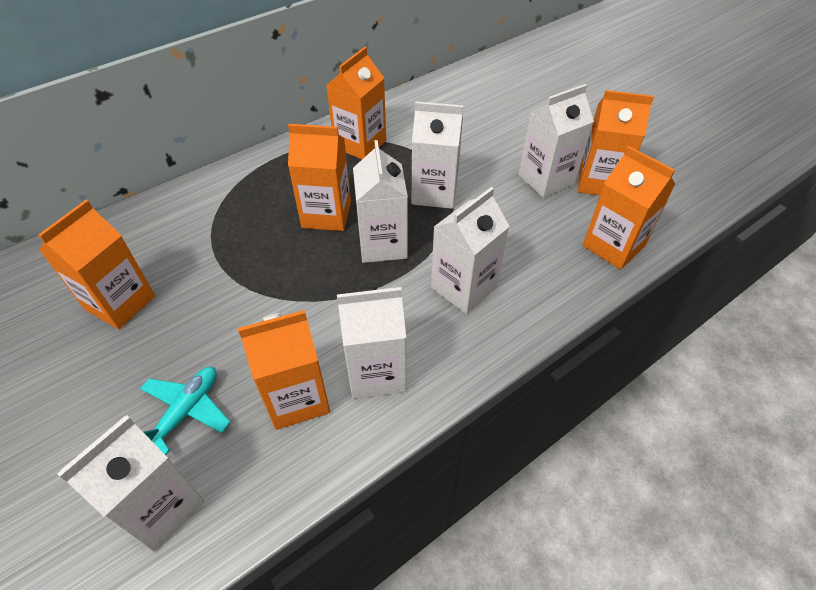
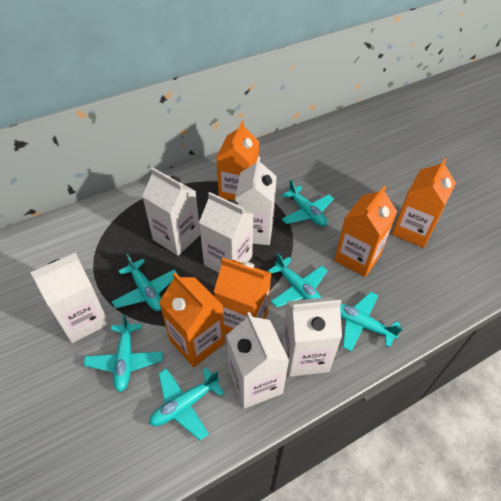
orange carton: 6 -> 5
turquoise plane: 1 -> 6

